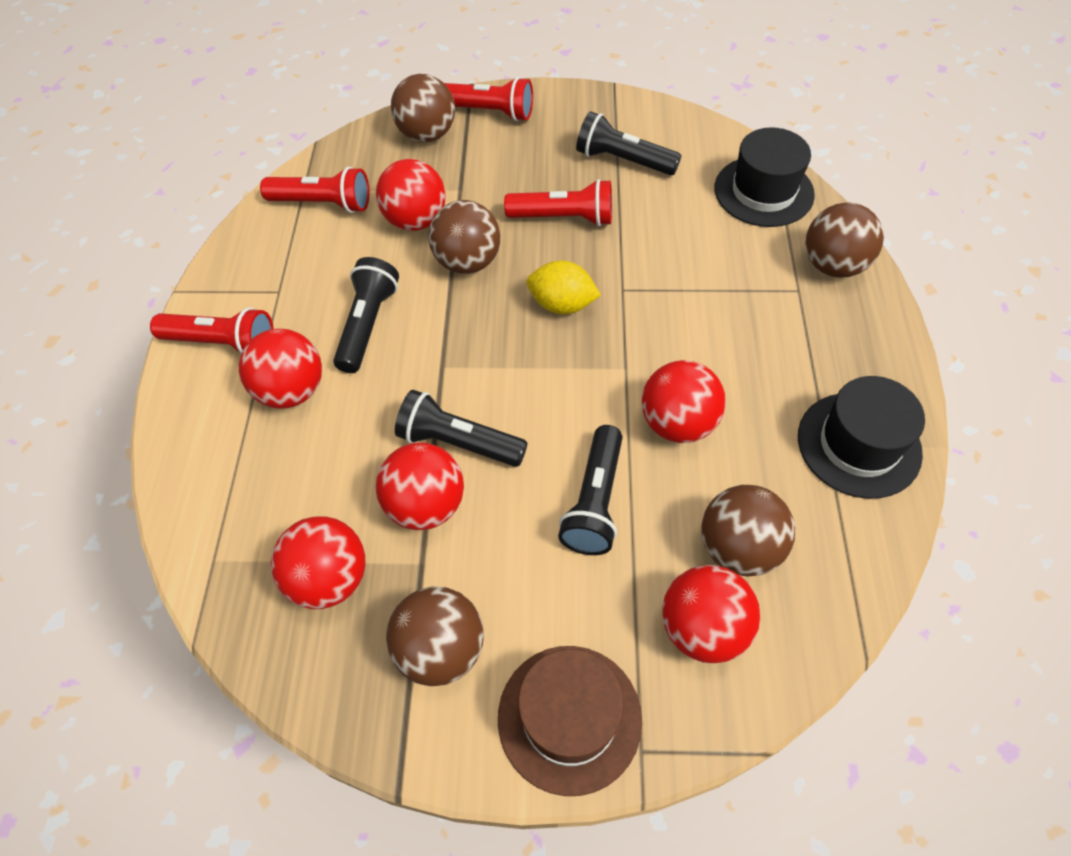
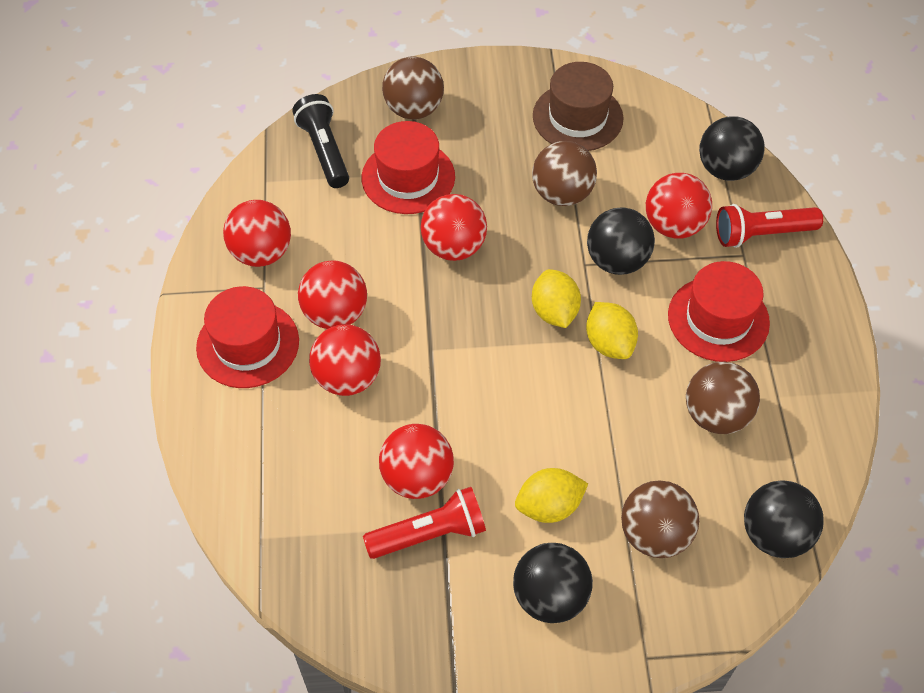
black ball: 0 -> 4
black flashlight: 4 -> 1
black hat: 2 -> 0
brown ball: 5 -> 4
red flashlight: 4 -> 2
red hat: 0 -> 3
yellow lemon: 1 -> 3

